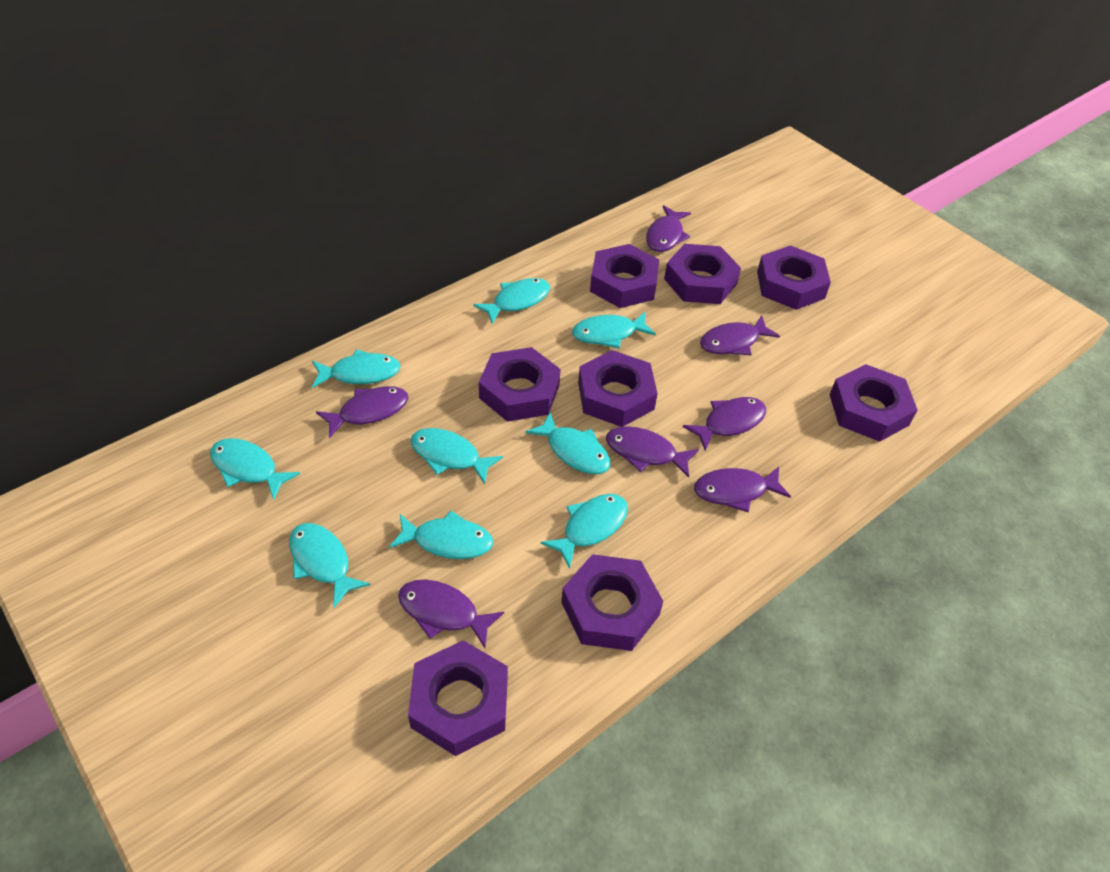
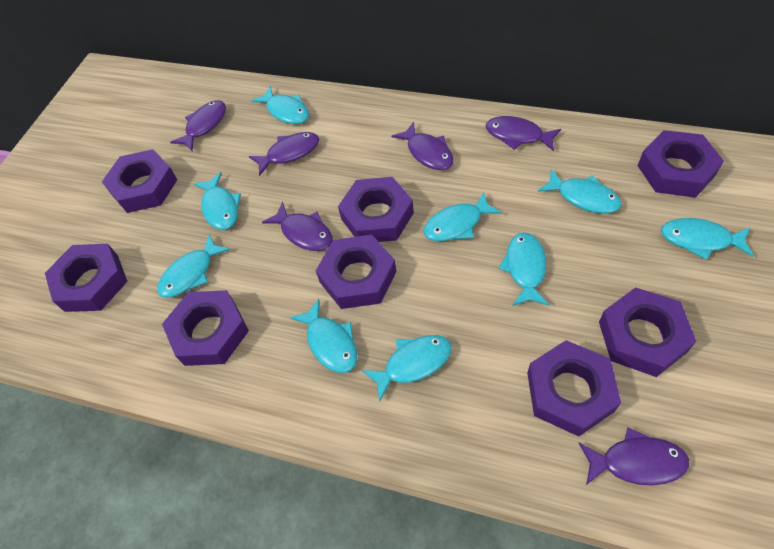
purple fish: 7 -> 6

